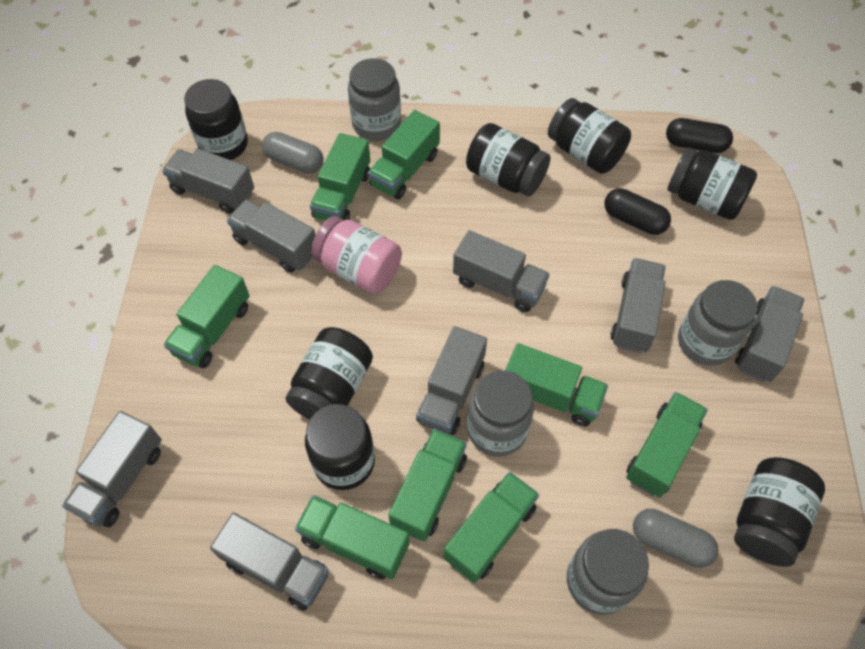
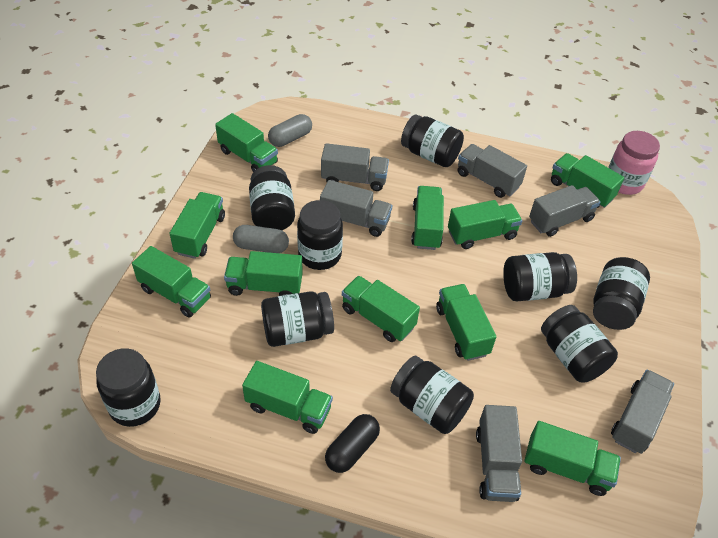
black capsule: 2 -> 1
black jar: 7 -> 9
green truck: 8 -> 11
grey jar: 4 -> 0
grey truck: 8 -> 6

